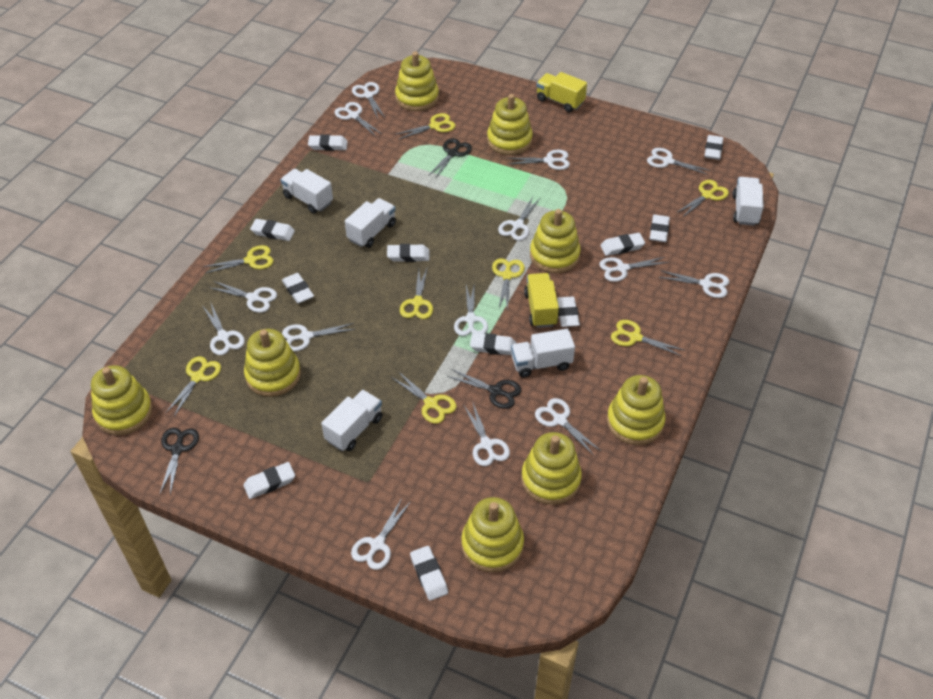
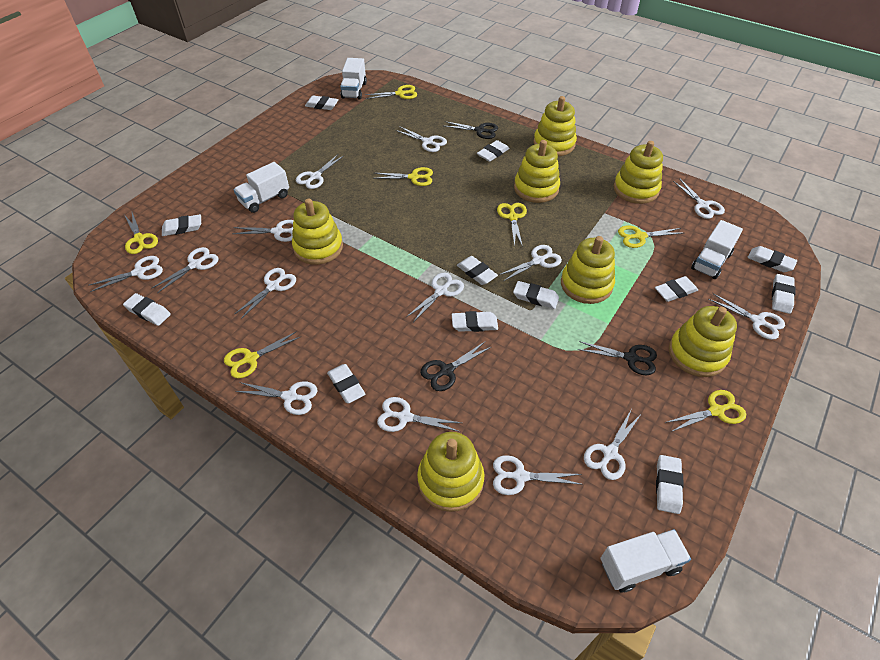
white eraser: 11 -> 12
white truck: 5 -> 4
yellow scissors: 8 -> 7
yellow stacking toy: 8 -> 7
yellow truck: 2 -> 0

